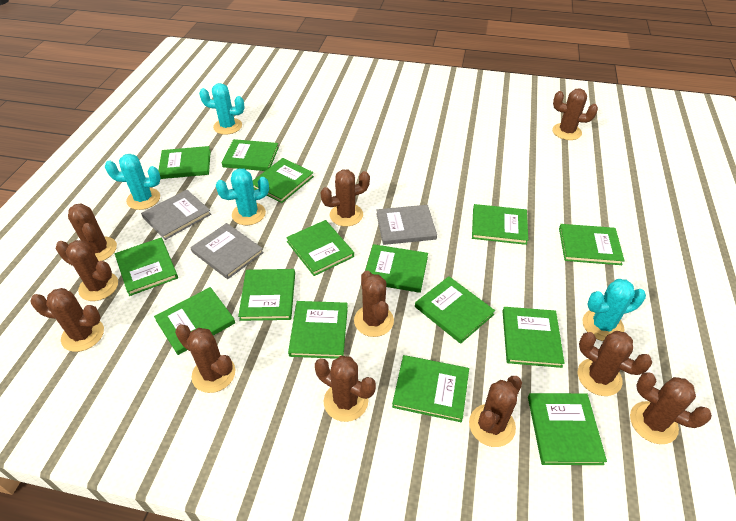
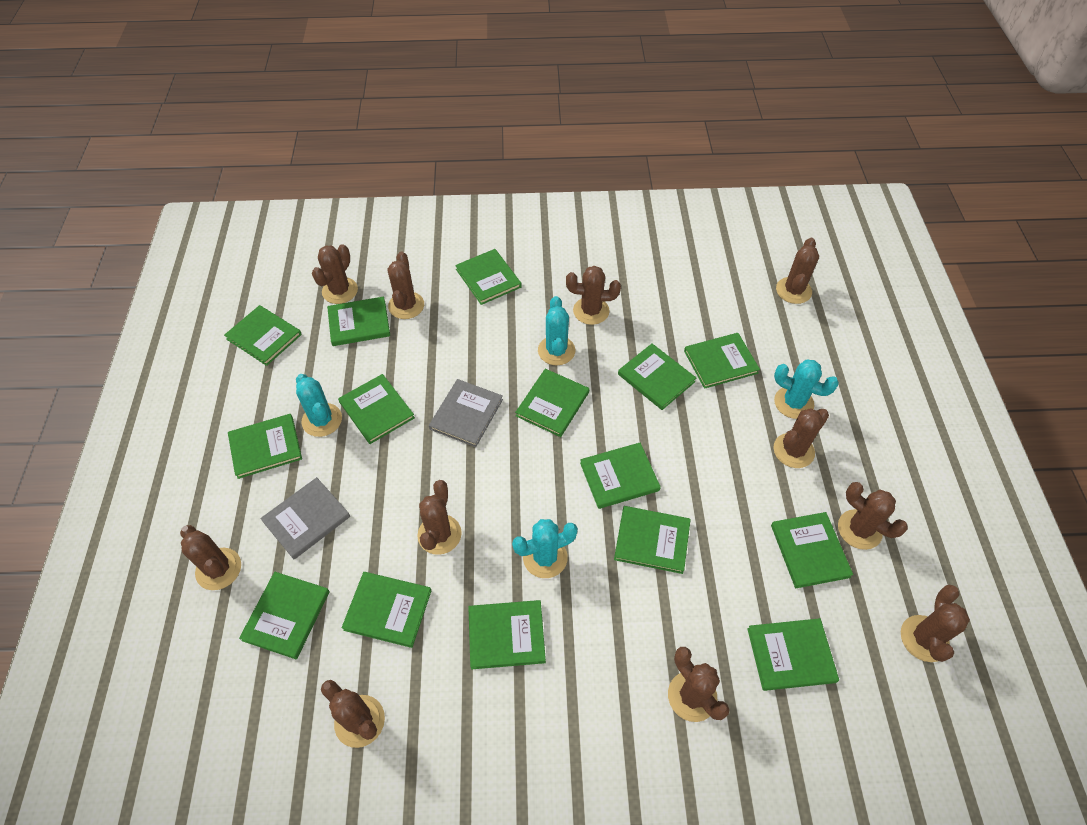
grey book: 3 -> 2

